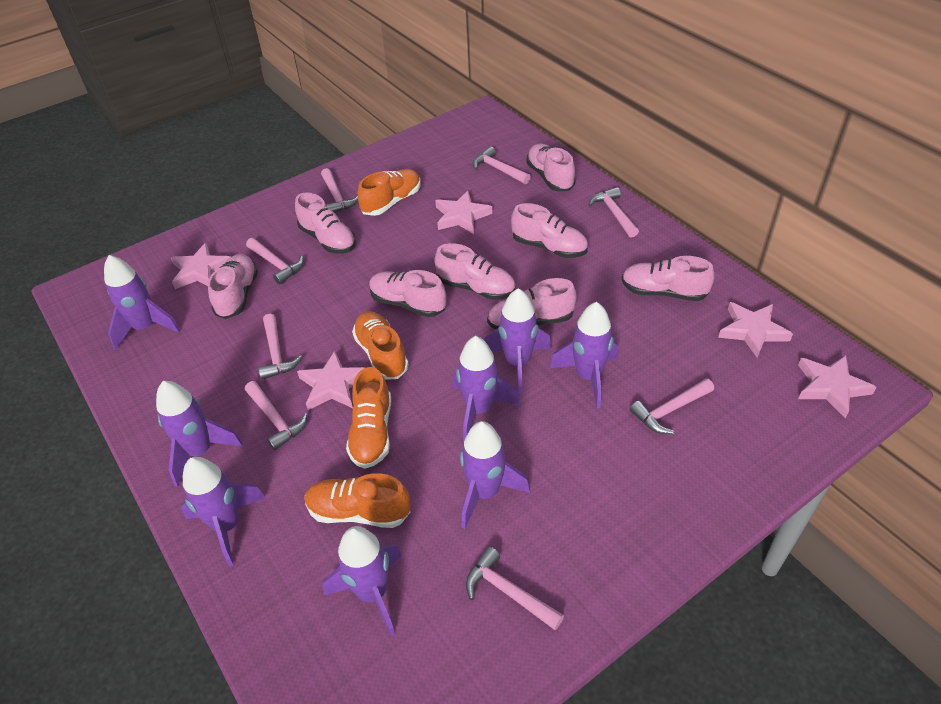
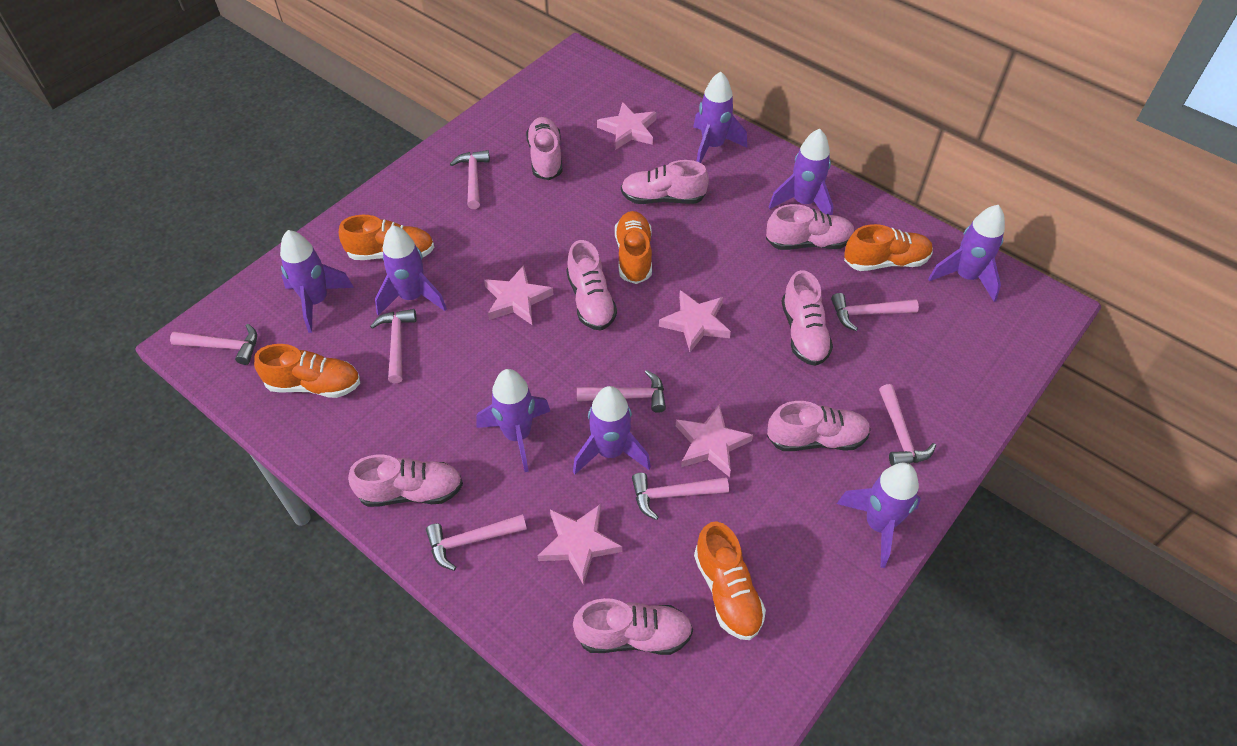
orange shoe: 4 -> 5

